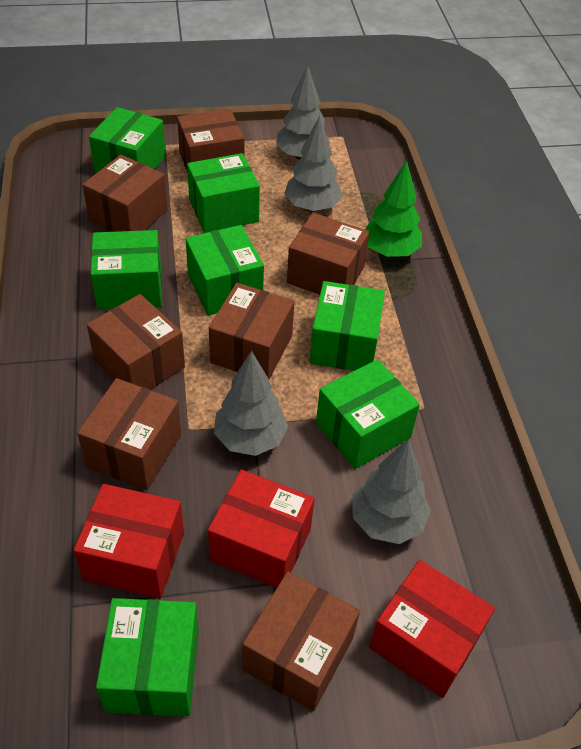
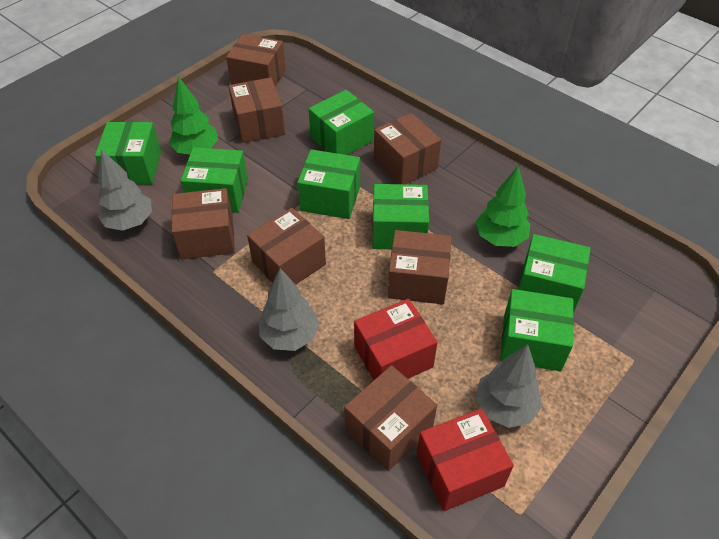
green tree: 1 -> 2
grey tree: 4 -> 3
red box: 3 -> 2

